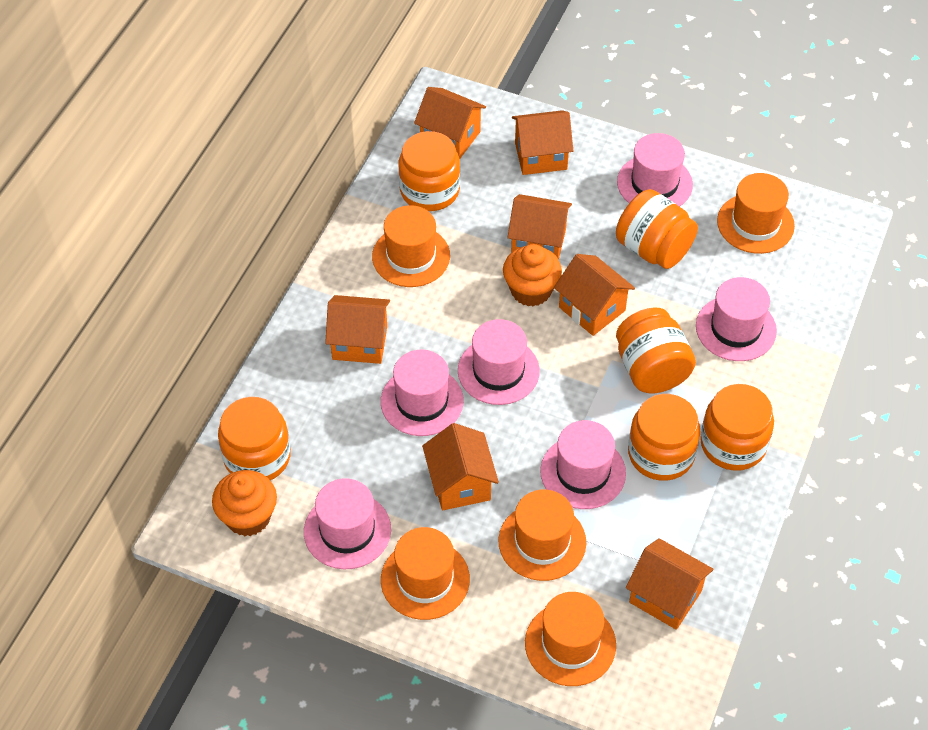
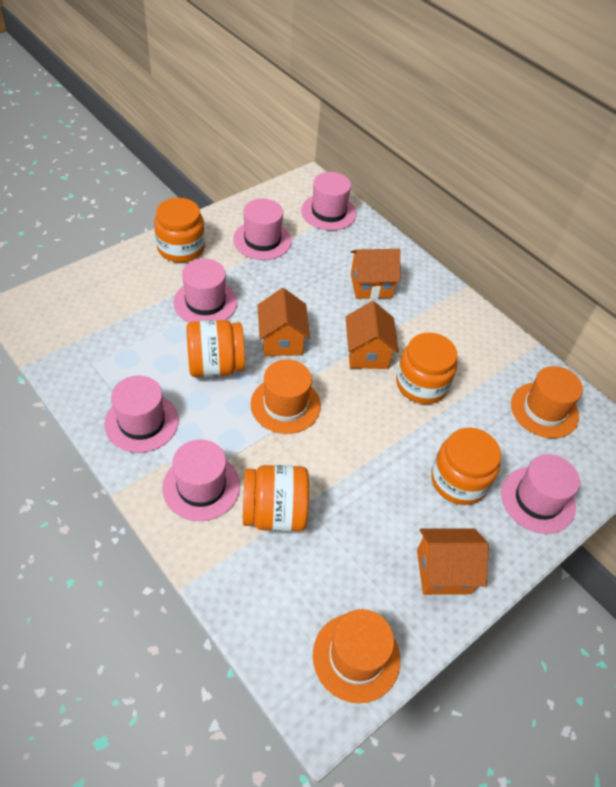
orange cupcake: 2 -> 0
orange hat: 5 -> 3
orange house: 7 -> 4
orange jar: 6 -> 5

